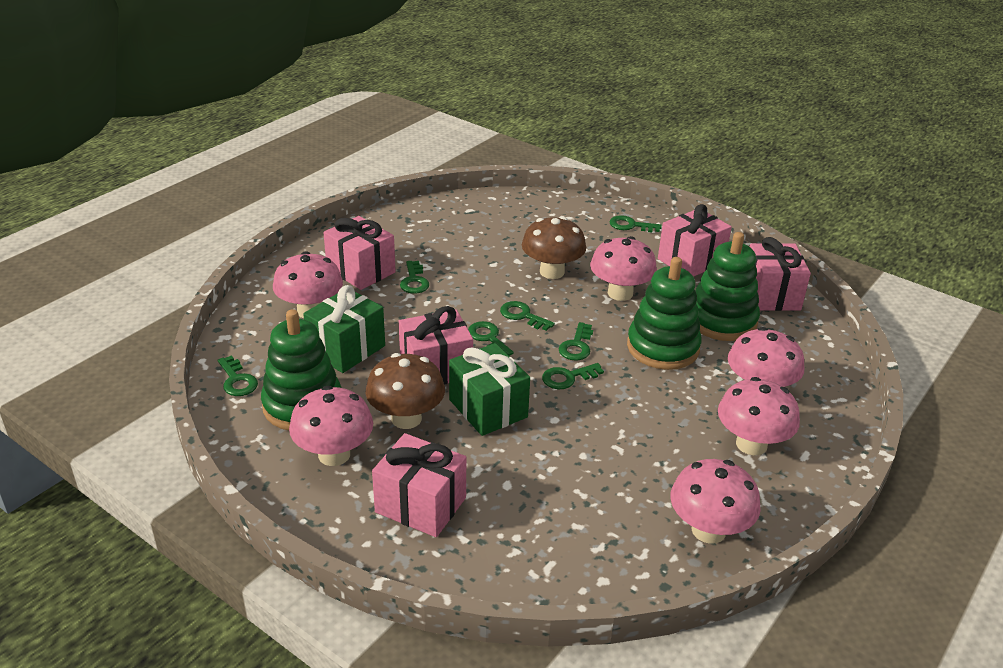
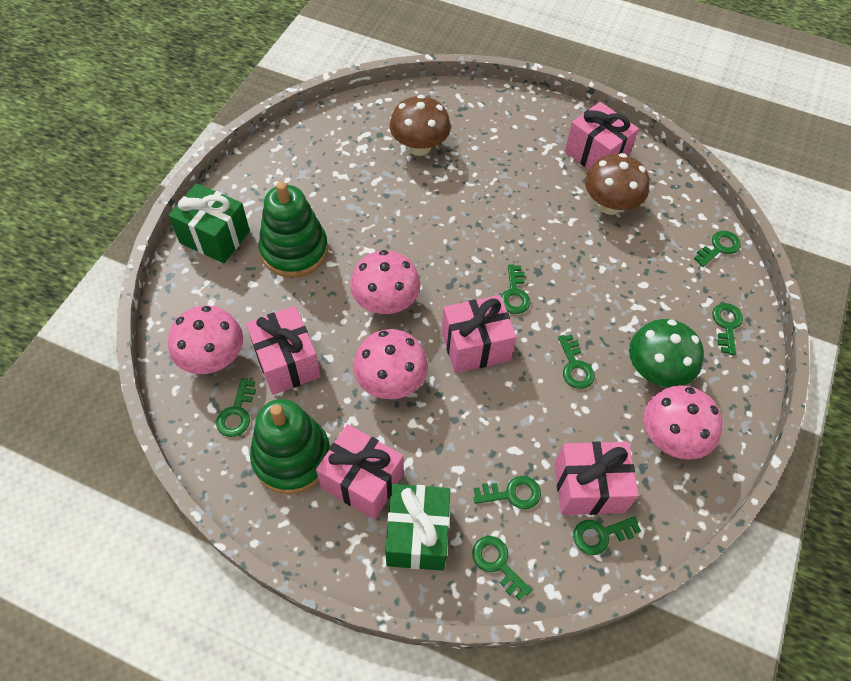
green key: 7 -> 8
green mushroom: 0 -> 1
green stacking toy: 3 -> 2
pink mushroom: 6 -> 4

